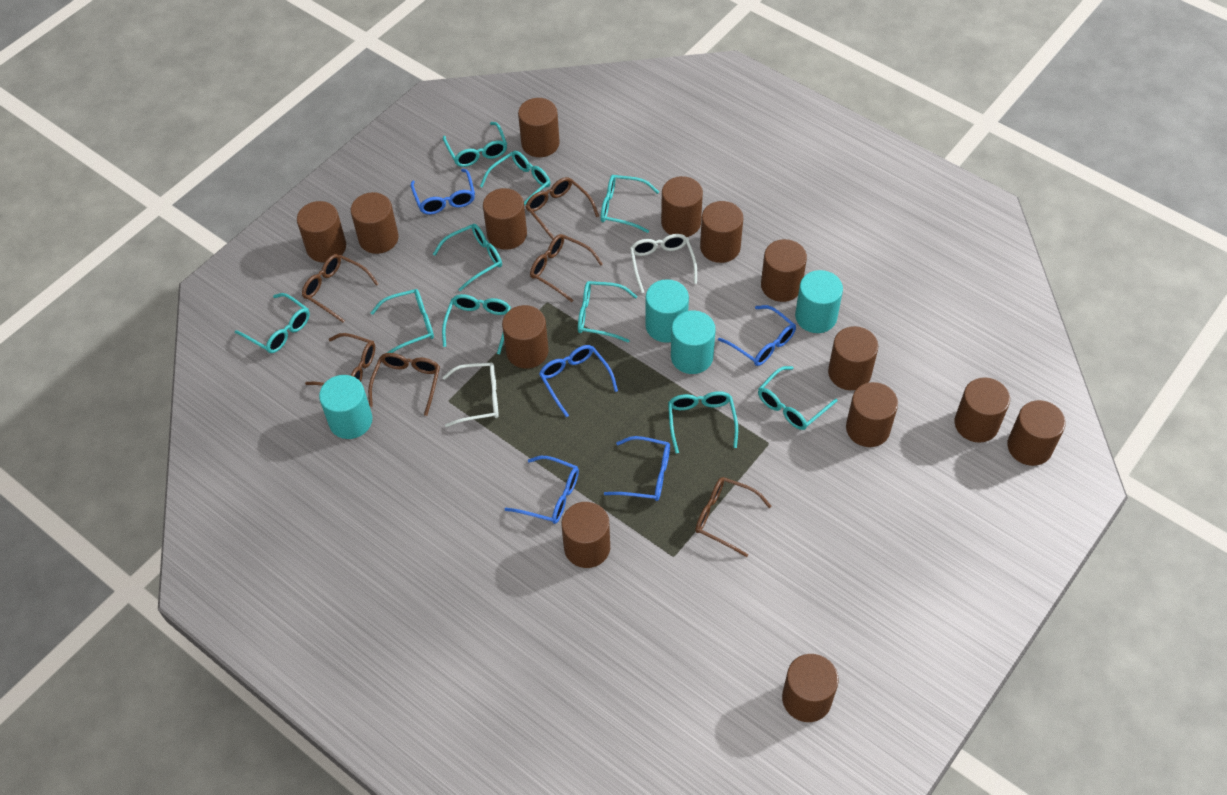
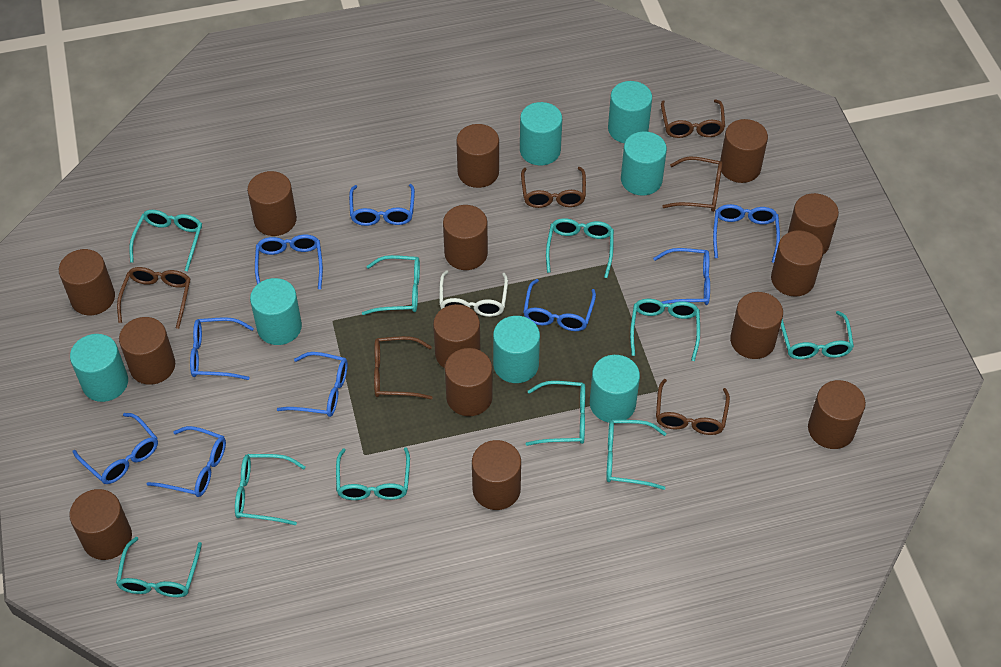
blue glasses: 5 -> 9
turquoise cylinder: 4 -> 7
white glasses: 2 -> 1

